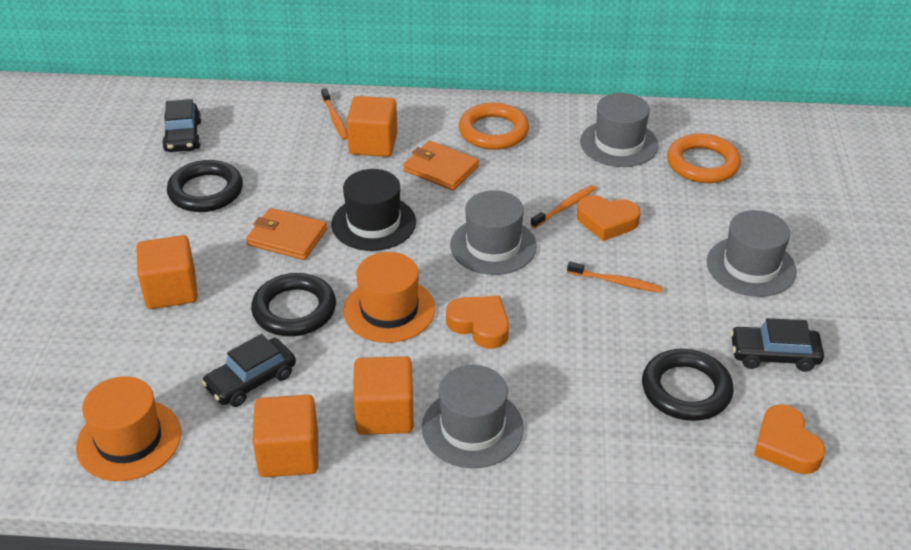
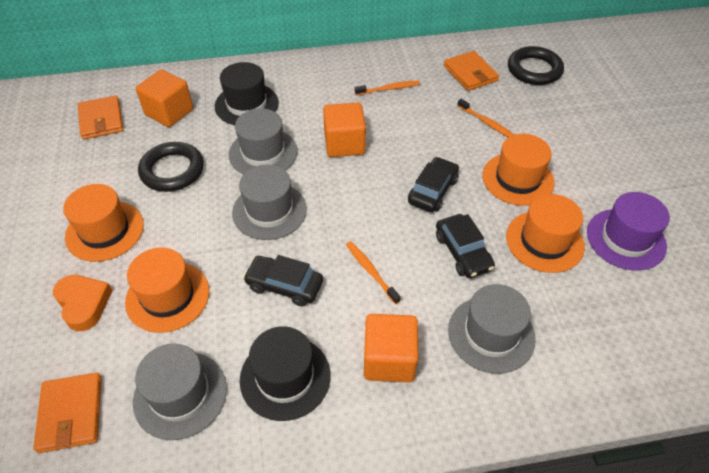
black hat: 1 -> 2
black ring: 3 -> 2
orange cube: 4 -> 3
orange hat: 2 -> 4
orange heart: 3 -> 1
orange ring: 2 -> 0
orange wallet: 2 -> 3
purple hat: 0 -> 1

